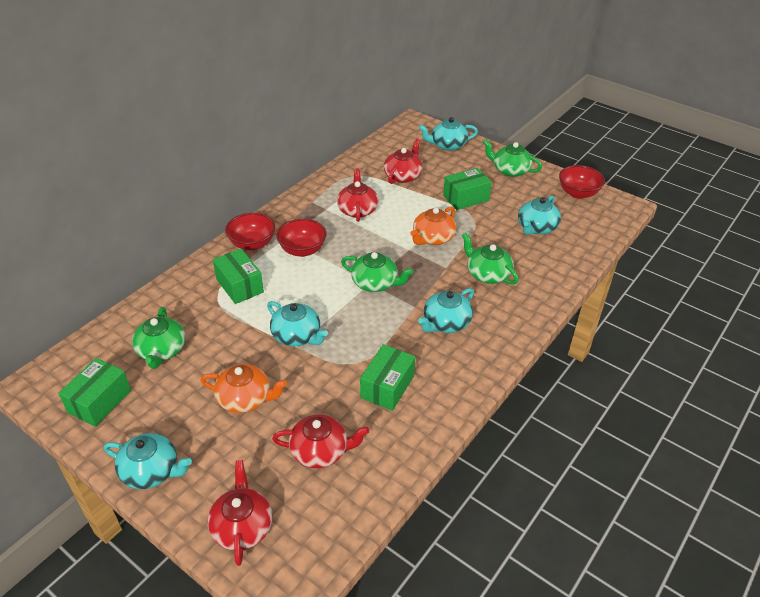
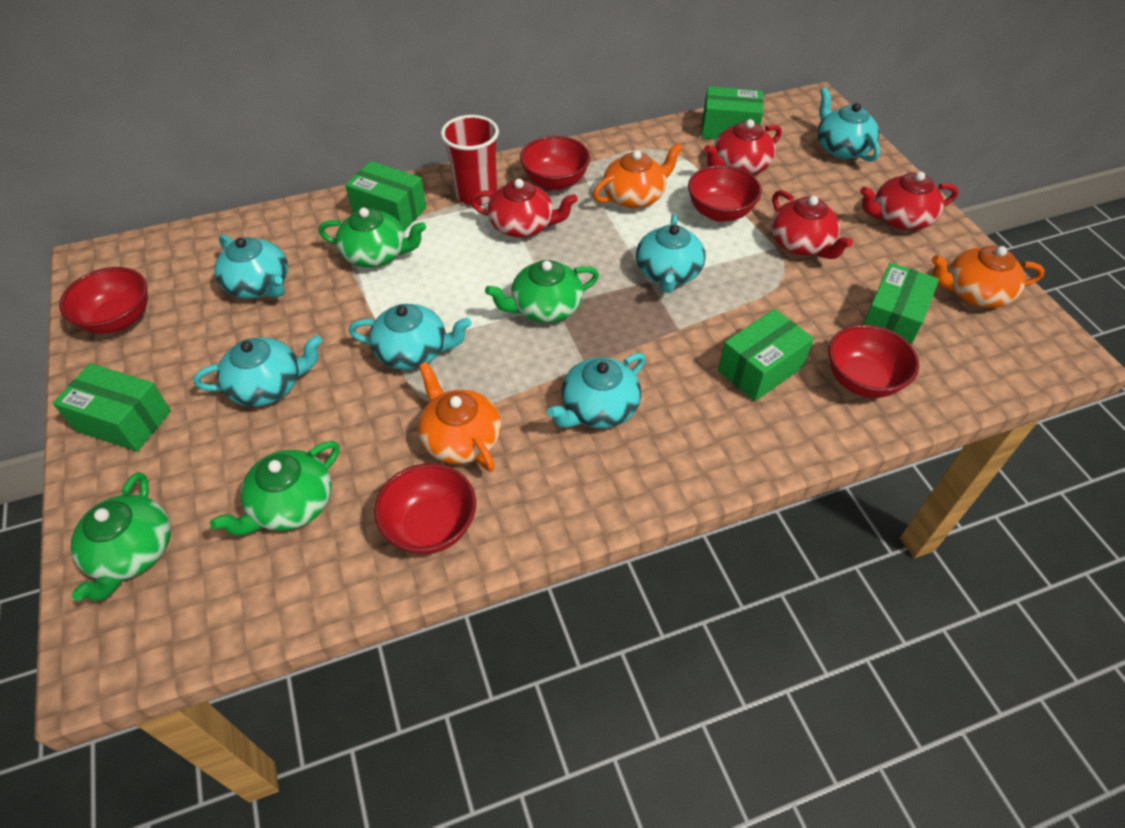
green box: 4 -> 5
orange teapot: 2 -> 3
red bowl: 3 -> 5
red cup: 0 -> 1
turquoise teapot: 5 -> 6

